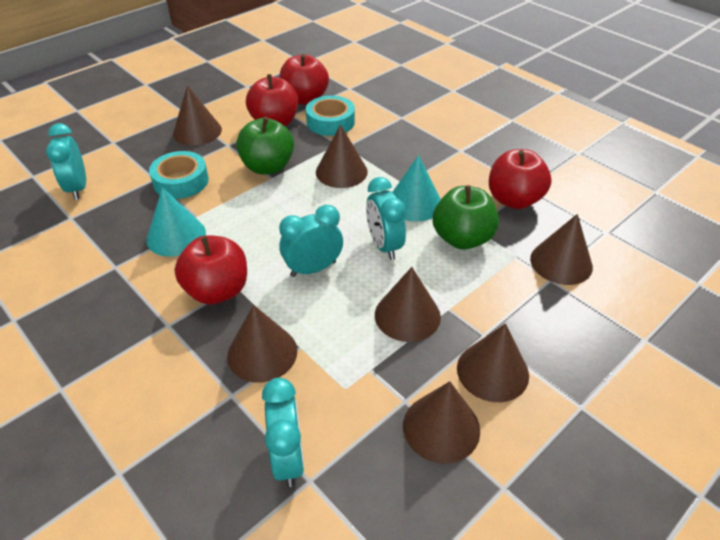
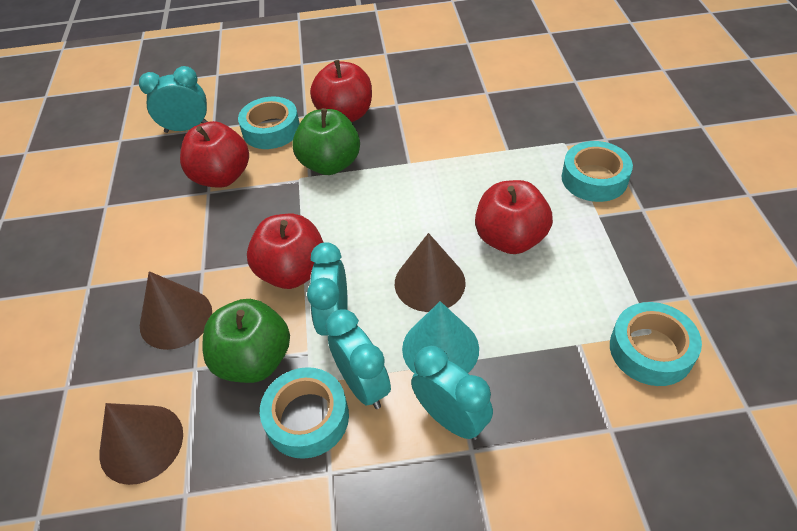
brown cone: 7 -> 3
turquoise cone: 2 -> 1
turquoise tape: 2 -> 4

